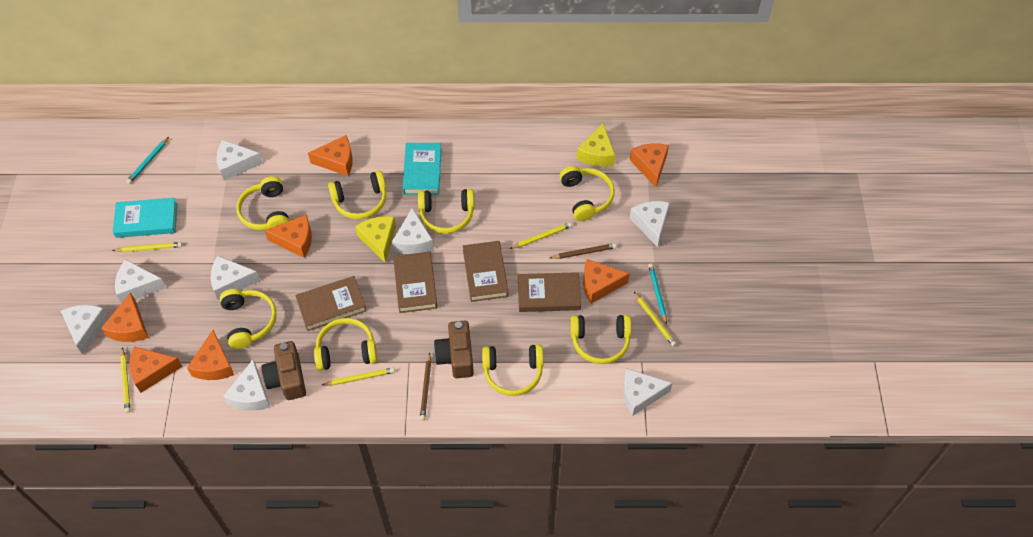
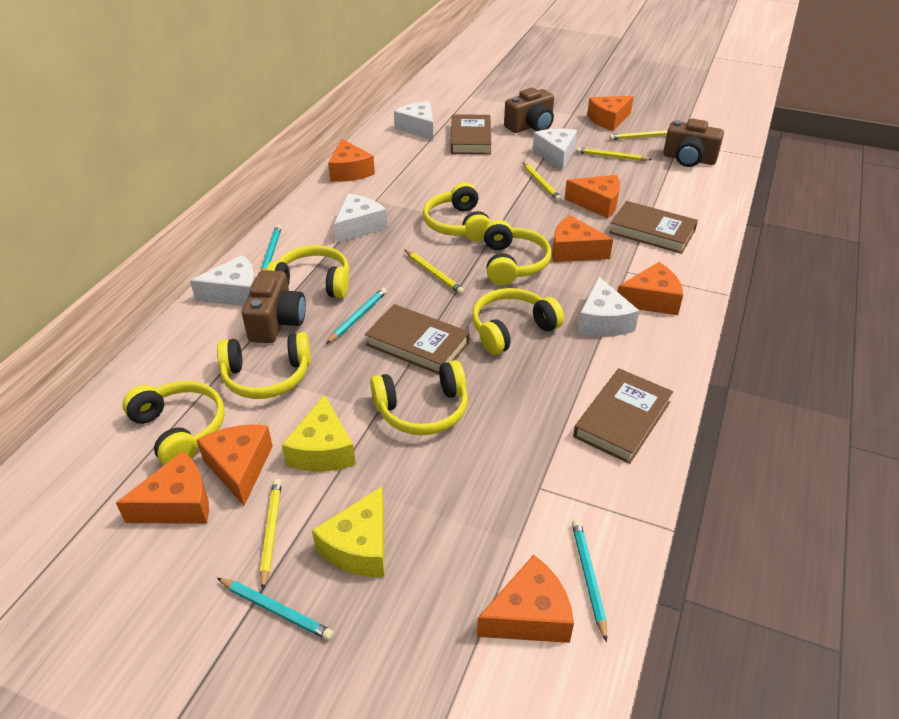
brown camera: 2 -> 3
brown pencil: 2 -> 0
orange cheese: 7 -> 8
turquoise book: 2 -> 0
turquoise pencil: 2 -> 4
white cheese: 8 -> 5
yellow headphones: 8 -> 7

